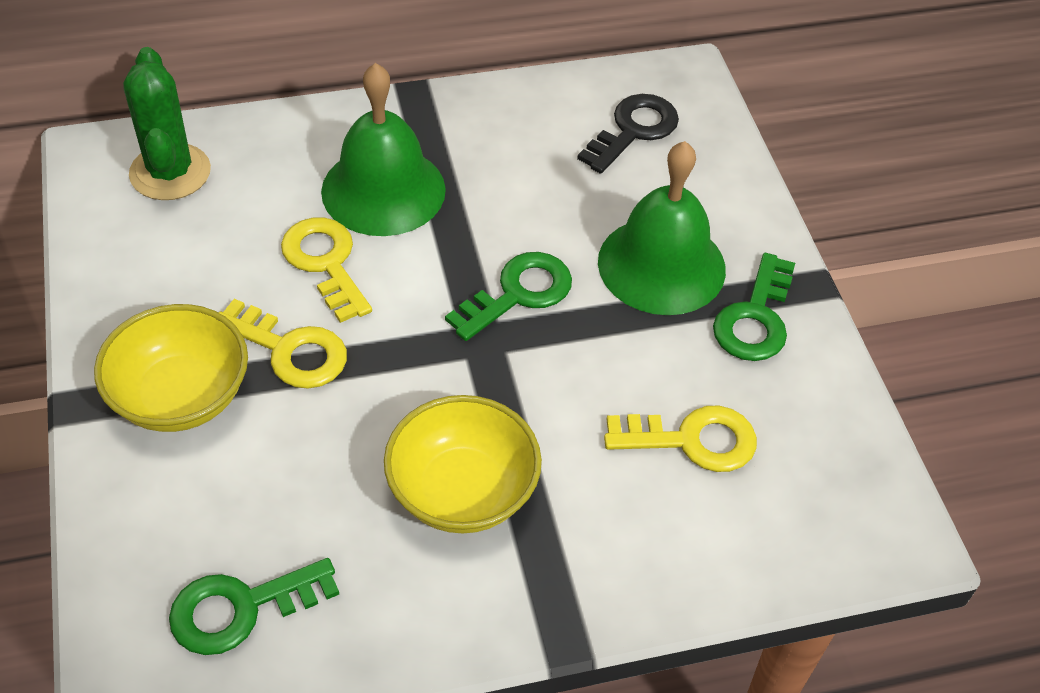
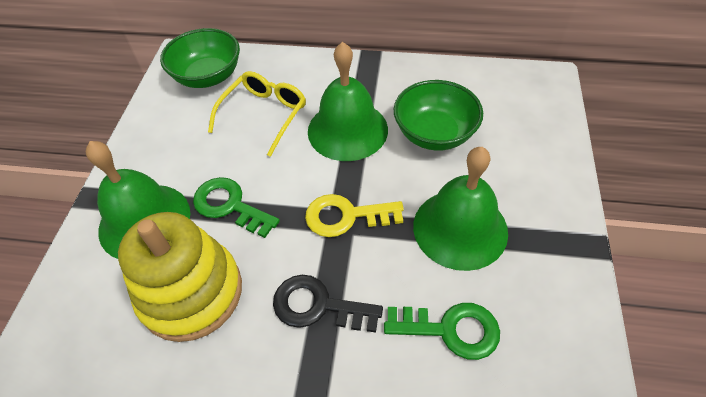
green bell: 2 -> 3
green bowl: 0 -> 2
green cactus: 1 -> 0
green key: 3 -> 2
yellow bowl: 2 -> 0
yellow glasses: 0 -> 1
yellow key: 3 -> 1
yellow stacking toy: 0 -> 1

